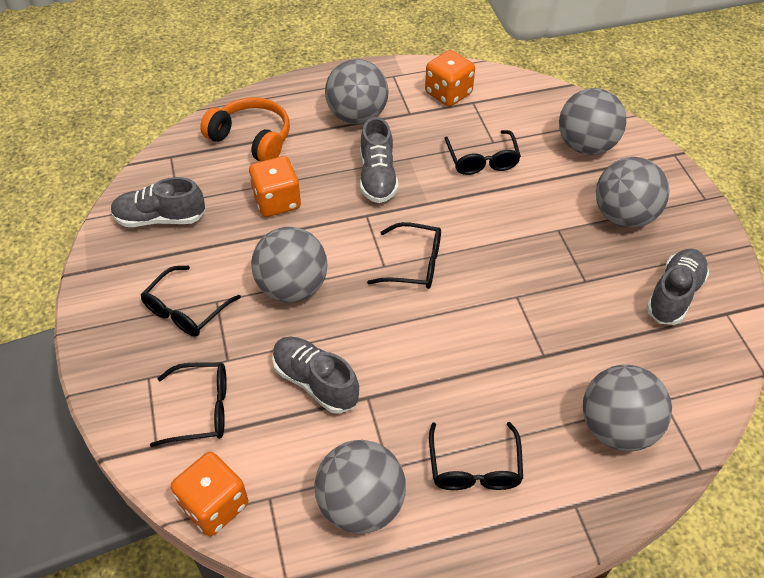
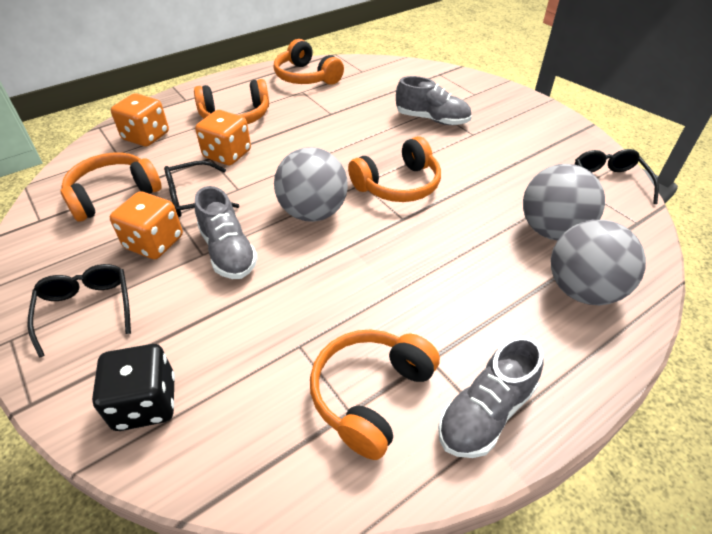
black dice: 0 -> 1
black glasses: 5 -> 3
grey ball: 6 -> 3
grey shoe: 4 -> 3
orange headphones: 1 -> 5

